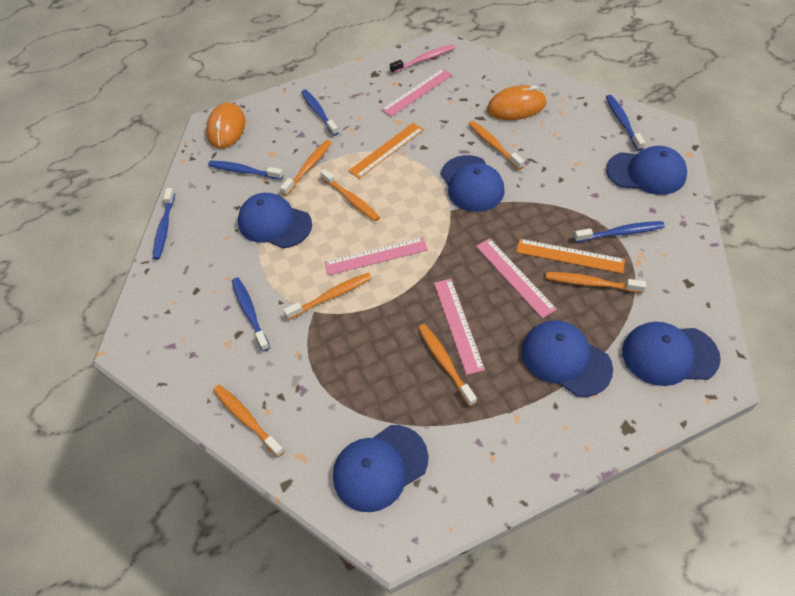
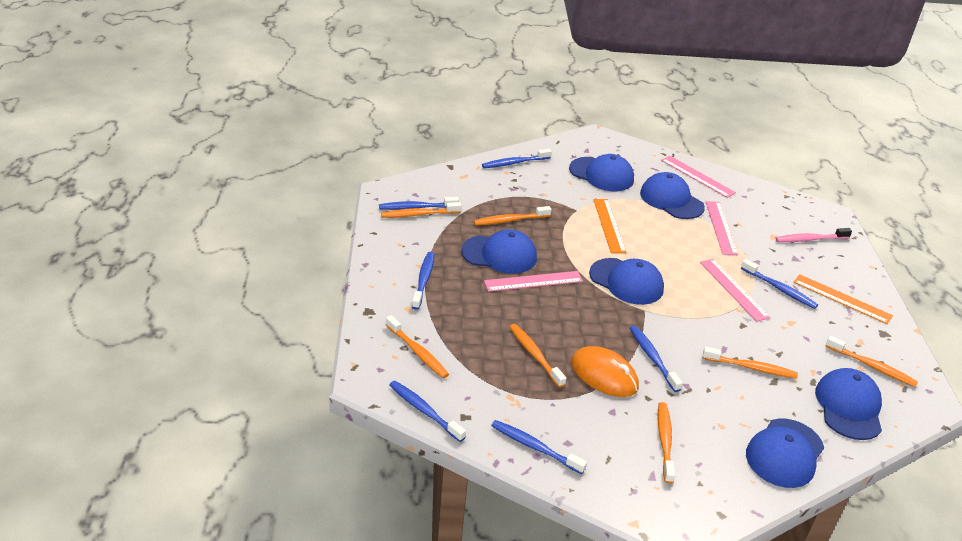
blue toothbrush: 6 -> 7
orange mouse: 2 -> 1

